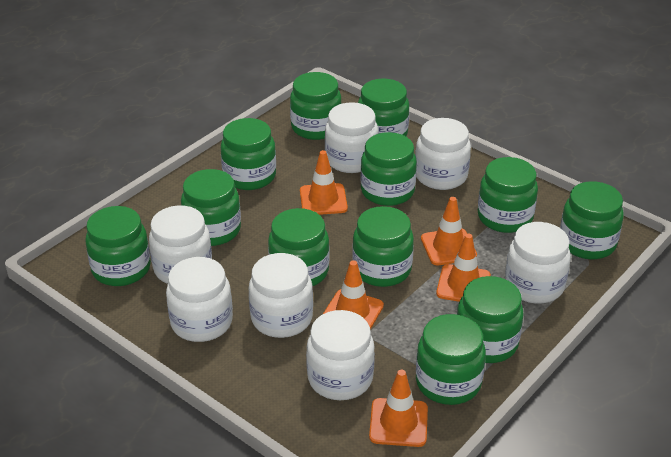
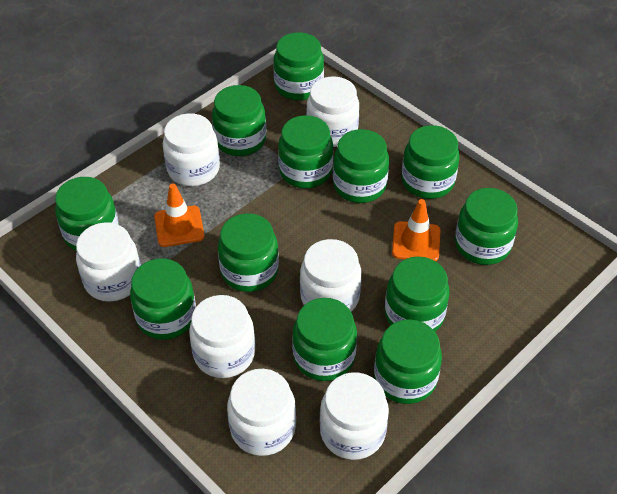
orange traffic cone: 5 -> 2

